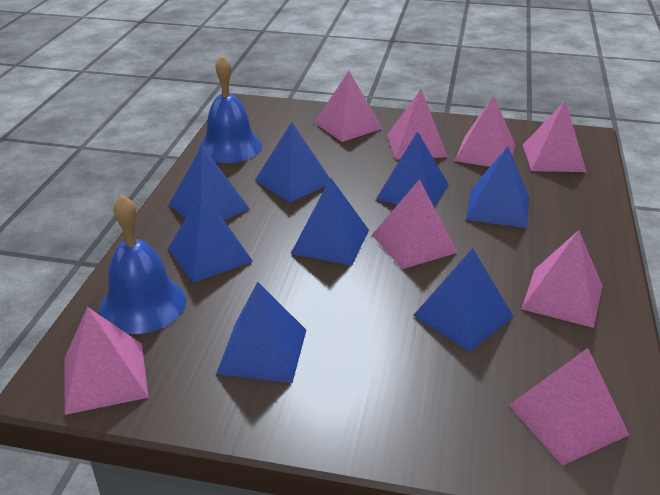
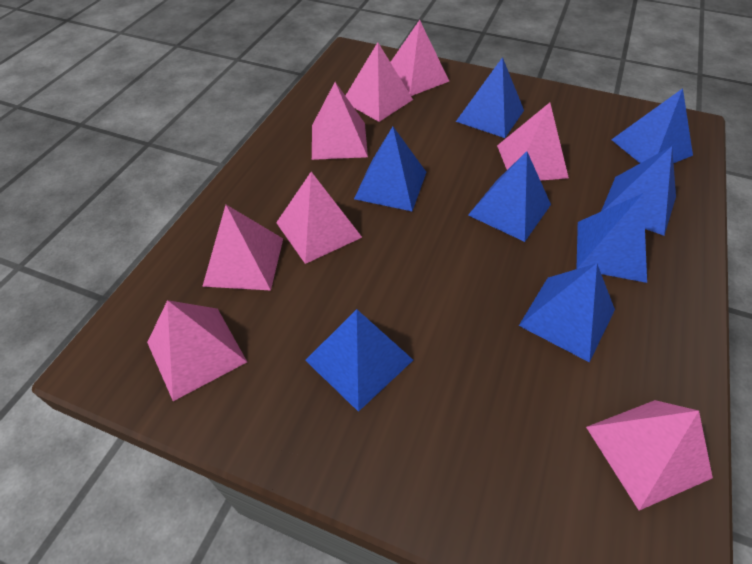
blue bell: 2 -> 0

